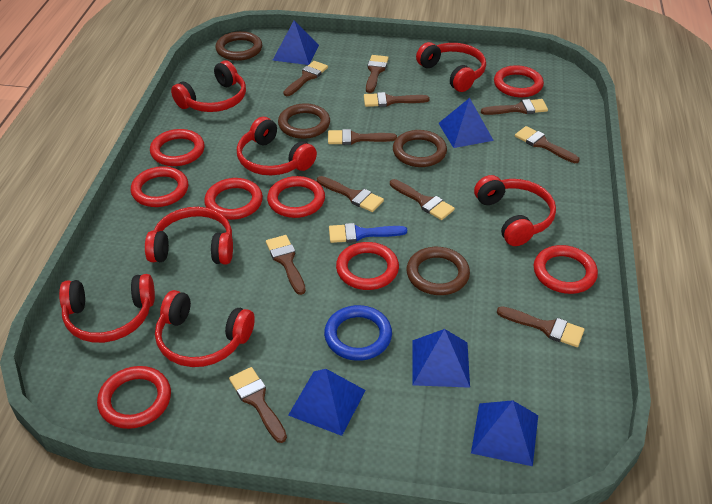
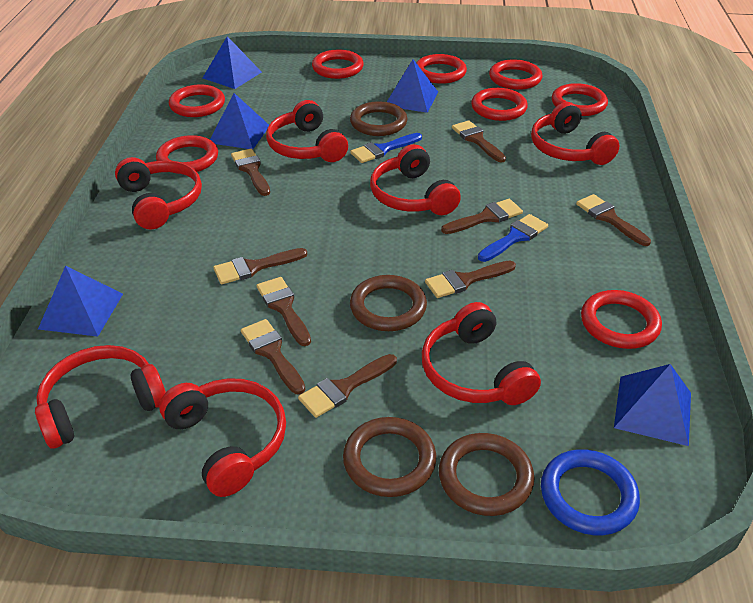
blue brush: 1 -> 2
brown brush: 11 -> 9

